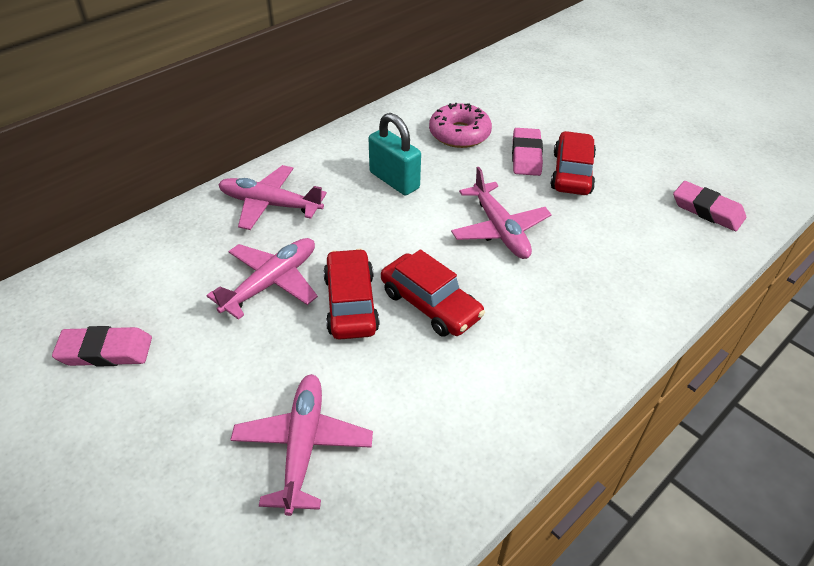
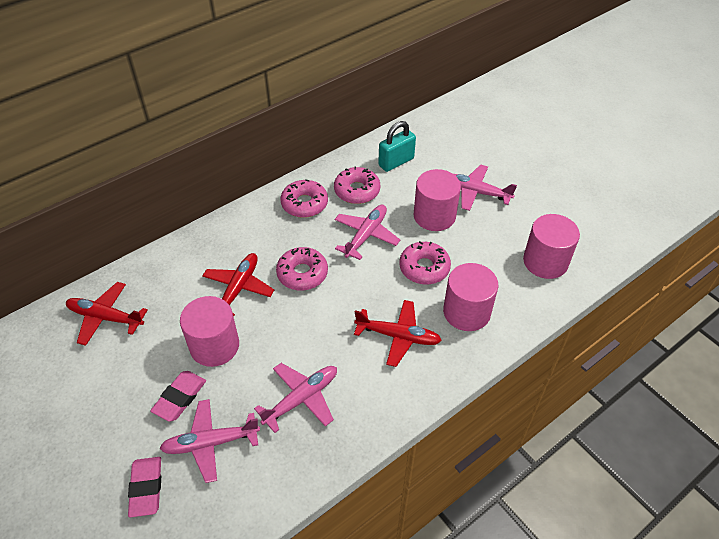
pink cylinder: 0 -> 4
pink donut: 1 -> 4
pink eraser: 3 -> 2
red car: 3 -> 0
red plane: 0 -> 3

